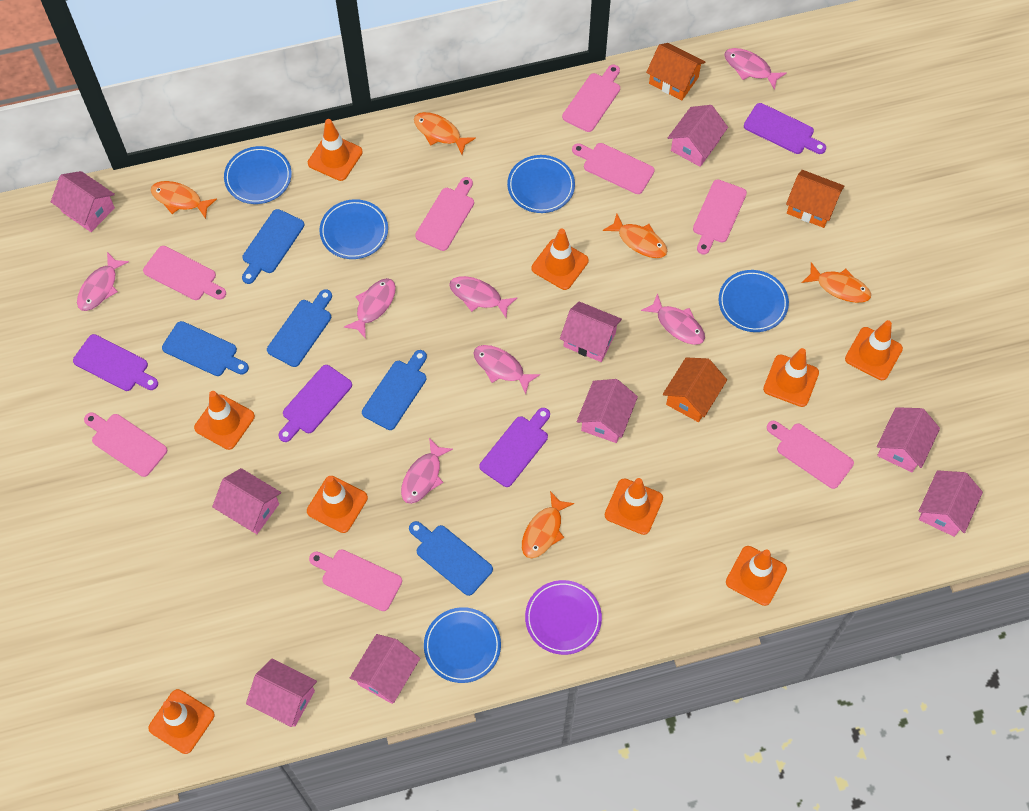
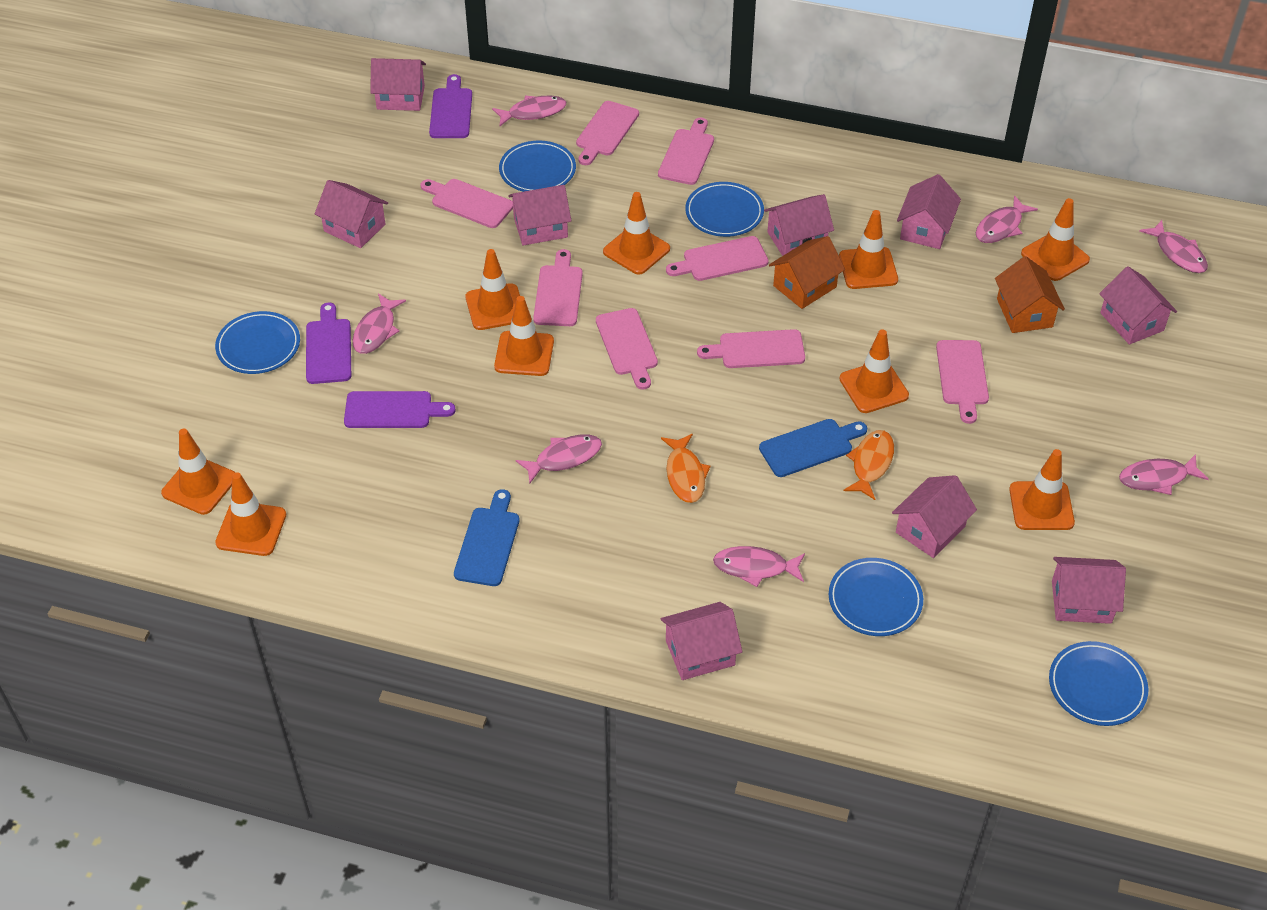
blue cutting board: 5 -> 2
orange fish: 5 -> 2
orange house: 3 -> 2
purple cutting board: 4 -> 3
purple plate: 1 -> 0

